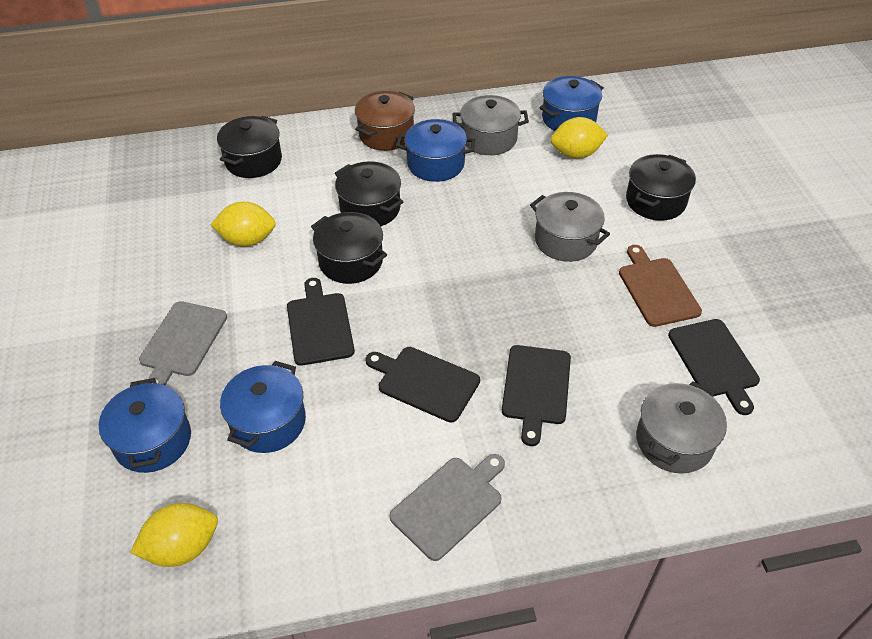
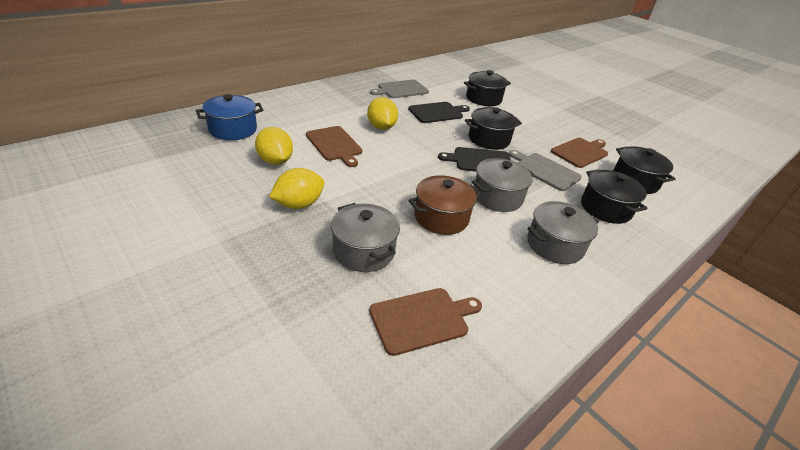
black cutting board: 4 -> 2
blue pot: 4 -> 1
brown cutting board: 1 -> 3

